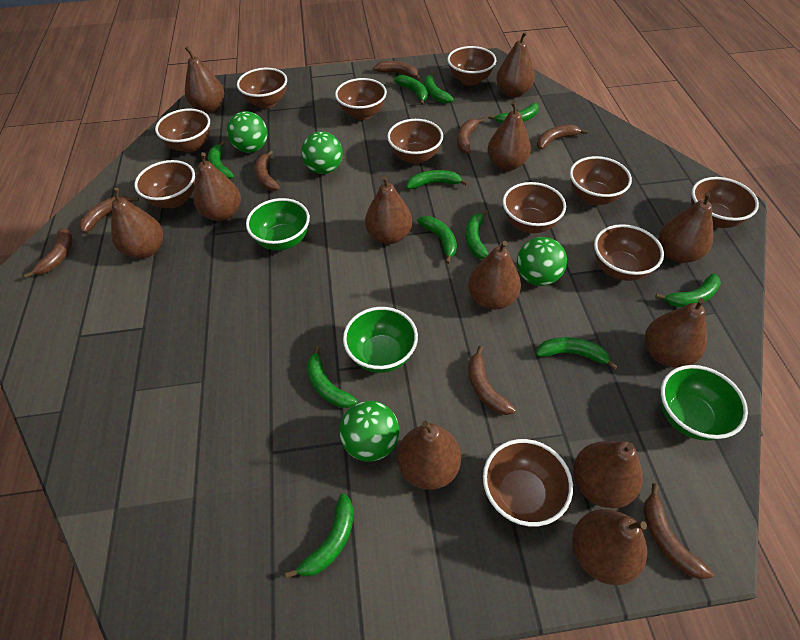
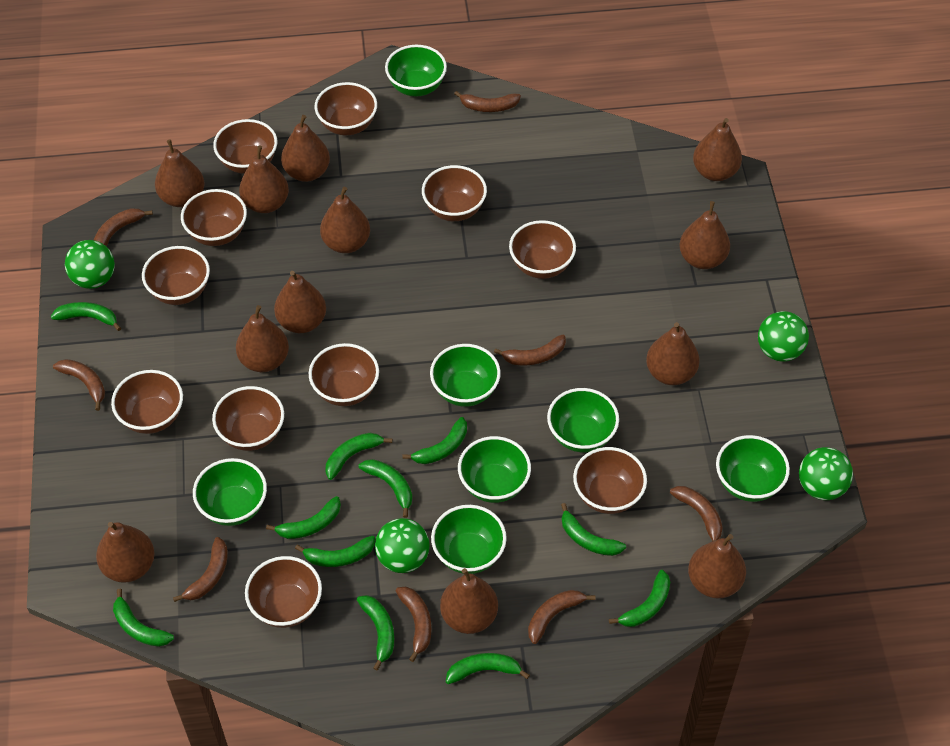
green bowl: 3 -> 7

